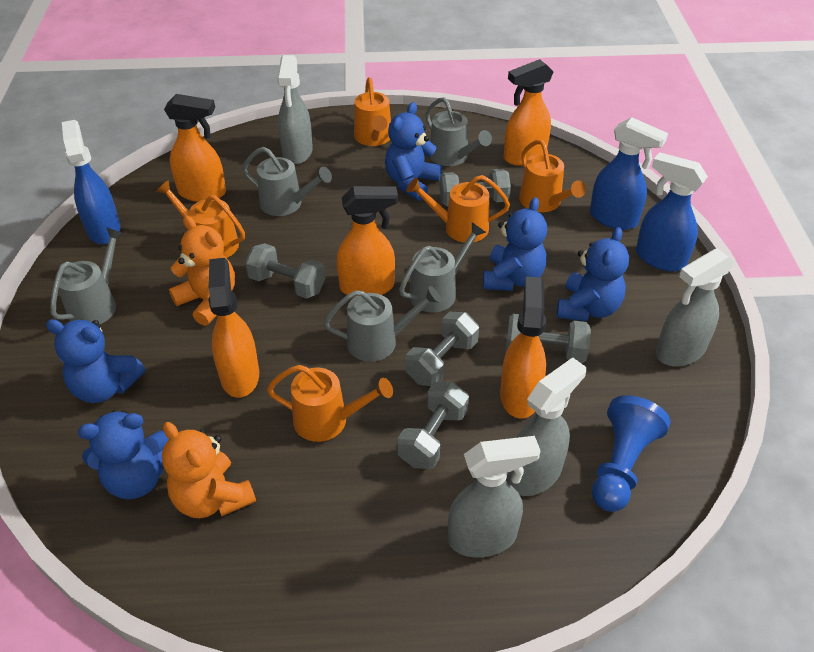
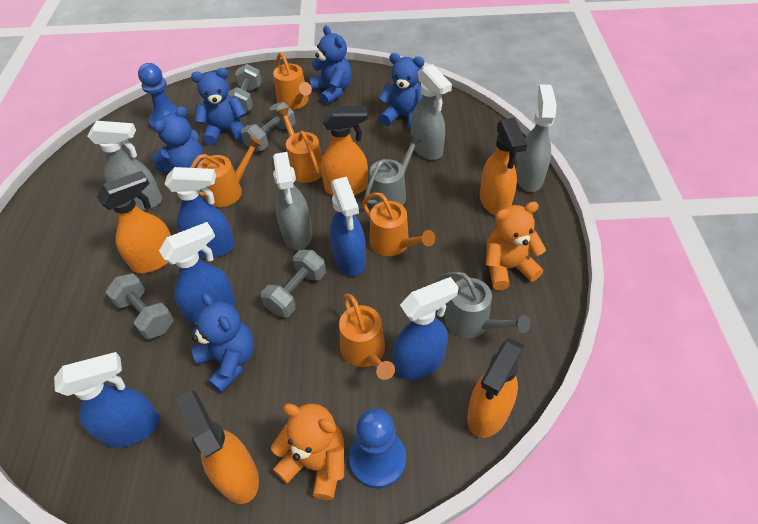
blue pawn: 1 -> 2
blue spray bottle: 3 -> 5
grey dumbbell: 5 -> 4
grey watering can: 5 -> 2

